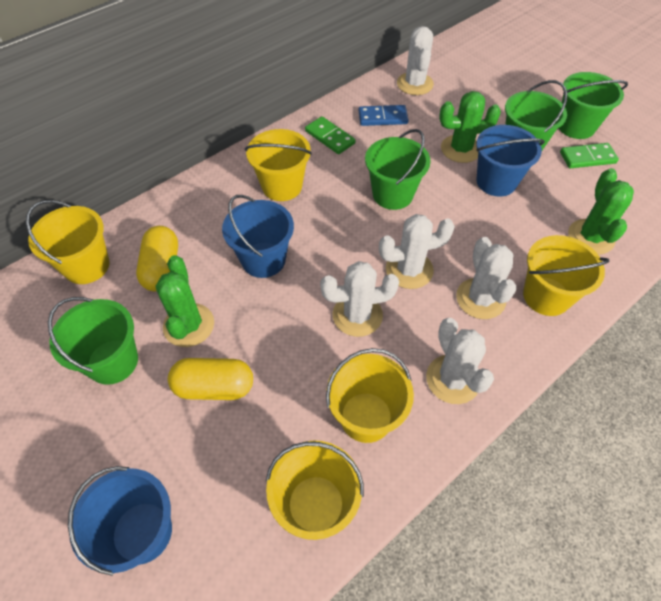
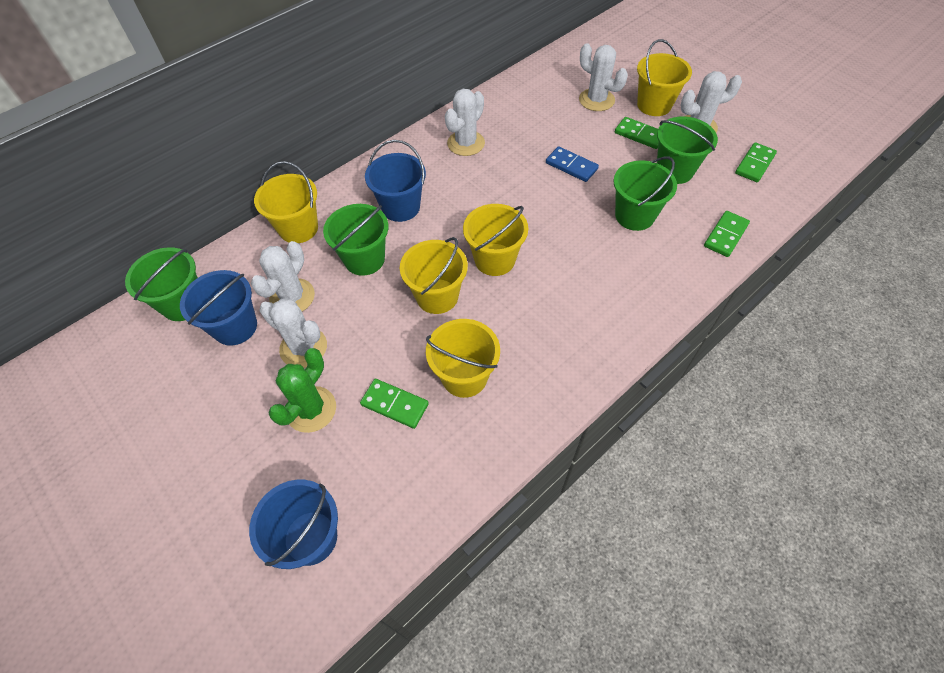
green cactus: 3 -> 1
green domino: 2 -> 4
yellow capsule: 2 -> 0

